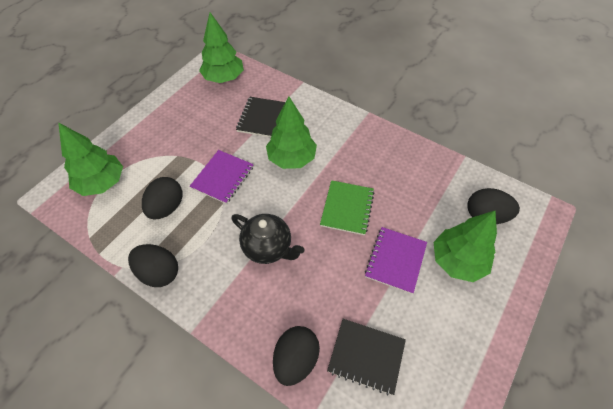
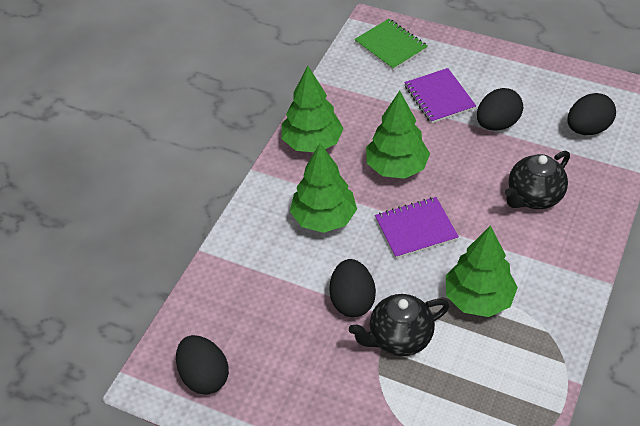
black notebook: 2 -> 0
black teapot: 1 -> 2

